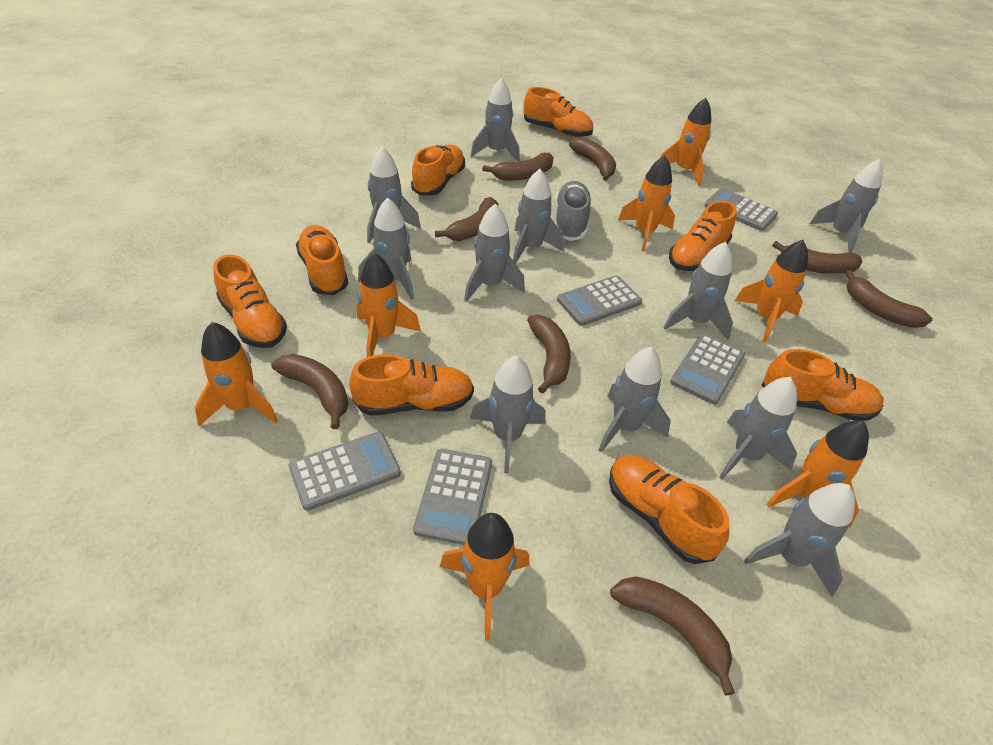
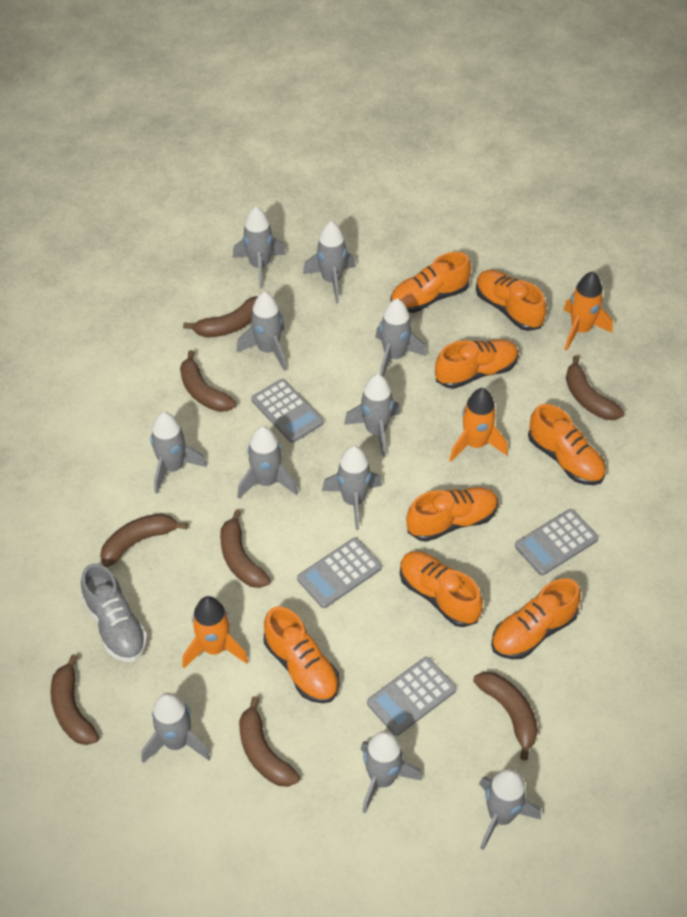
grey calculator: 5 -> 4
orange rocket: 7 -> 3

